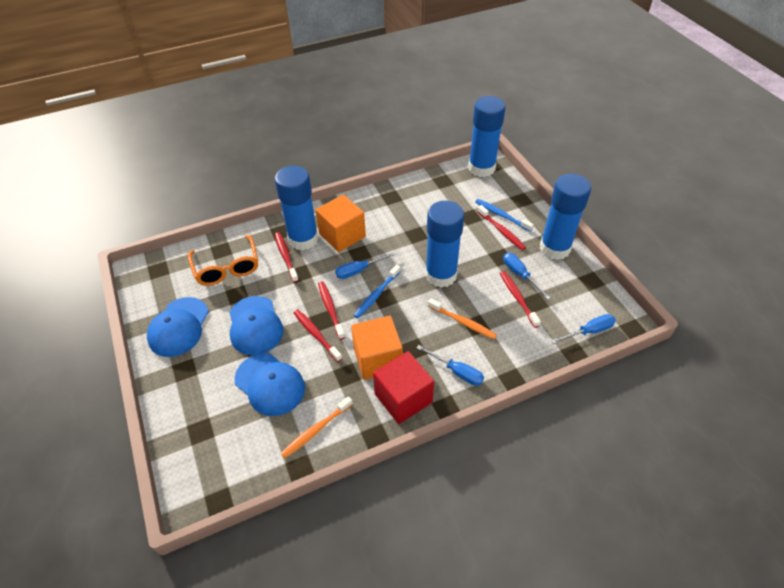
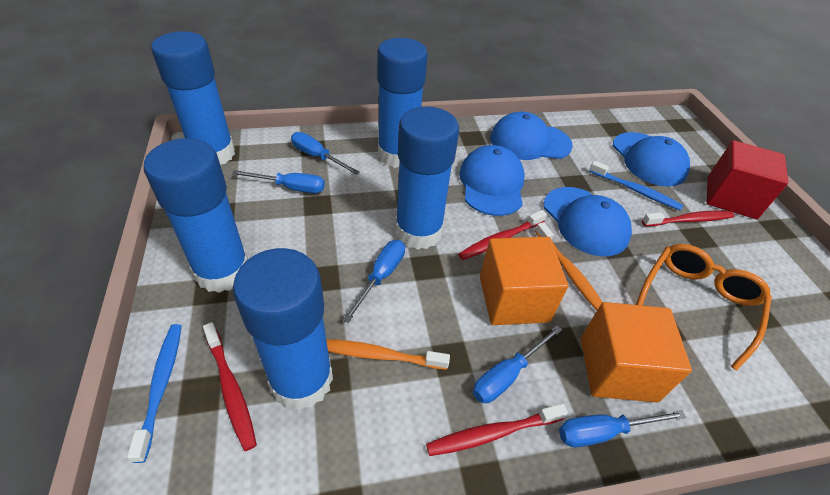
blue cap: 3 -> 4
blue glue stick: 4 -> 5
blue screwdriver: 4 -> 5
red toothbrush: 5 -> 4

